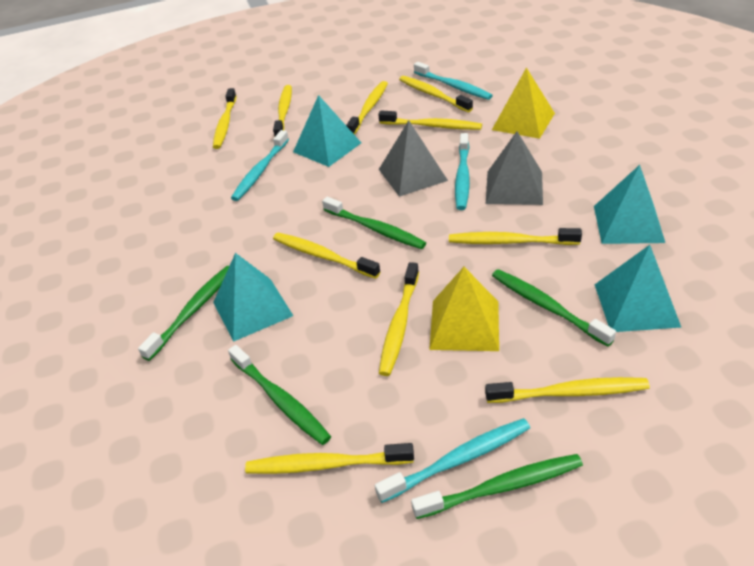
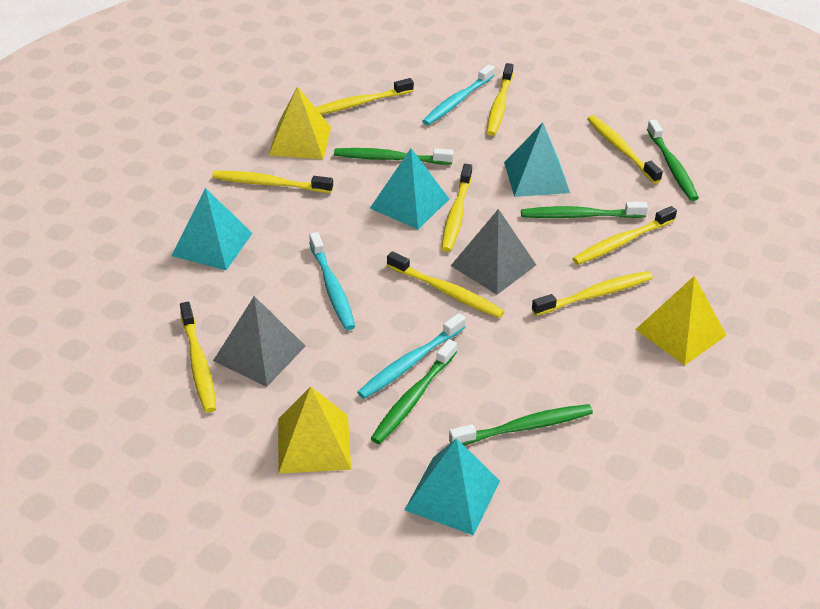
turquoise toothbrush: 4 -> 3
yellow pyramid: 2 -> 3
yellow toothbrush: 10 -> 9

